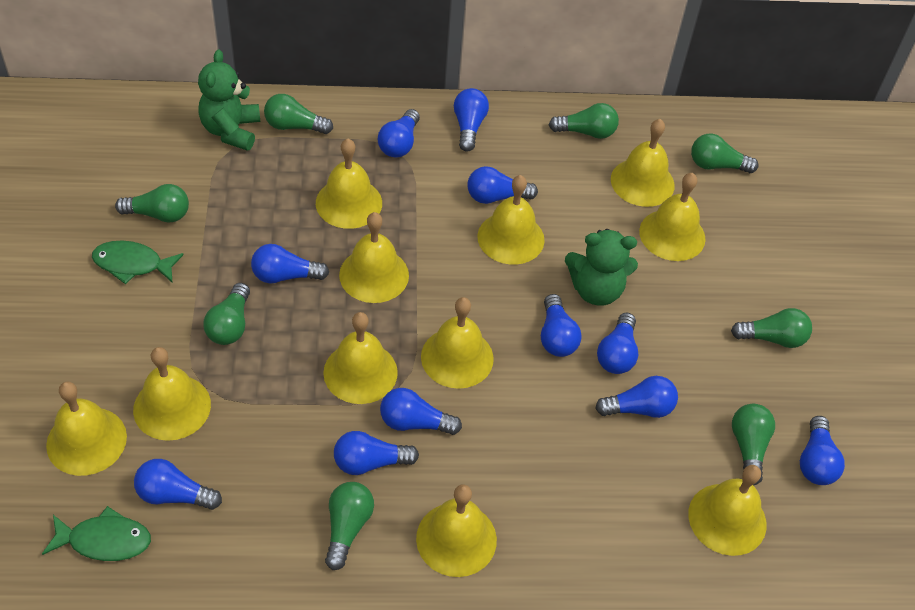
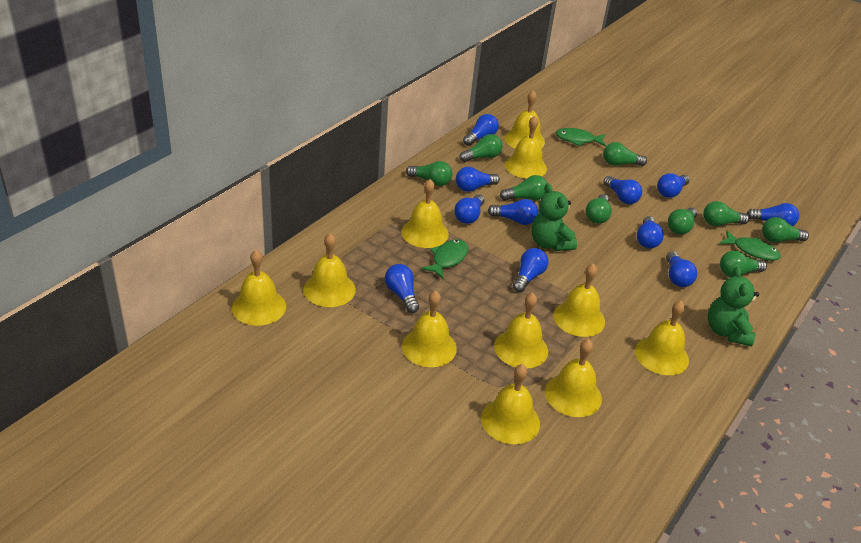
green fish: 2 -> 3
green light bulb: 8 -> 9

